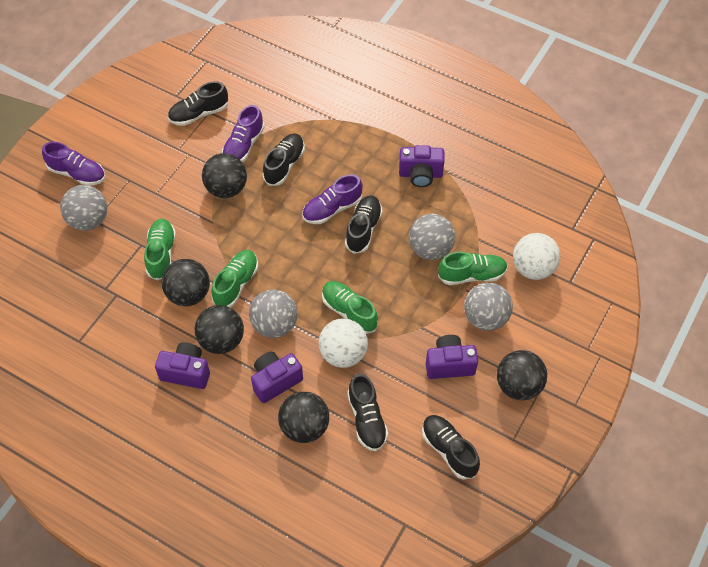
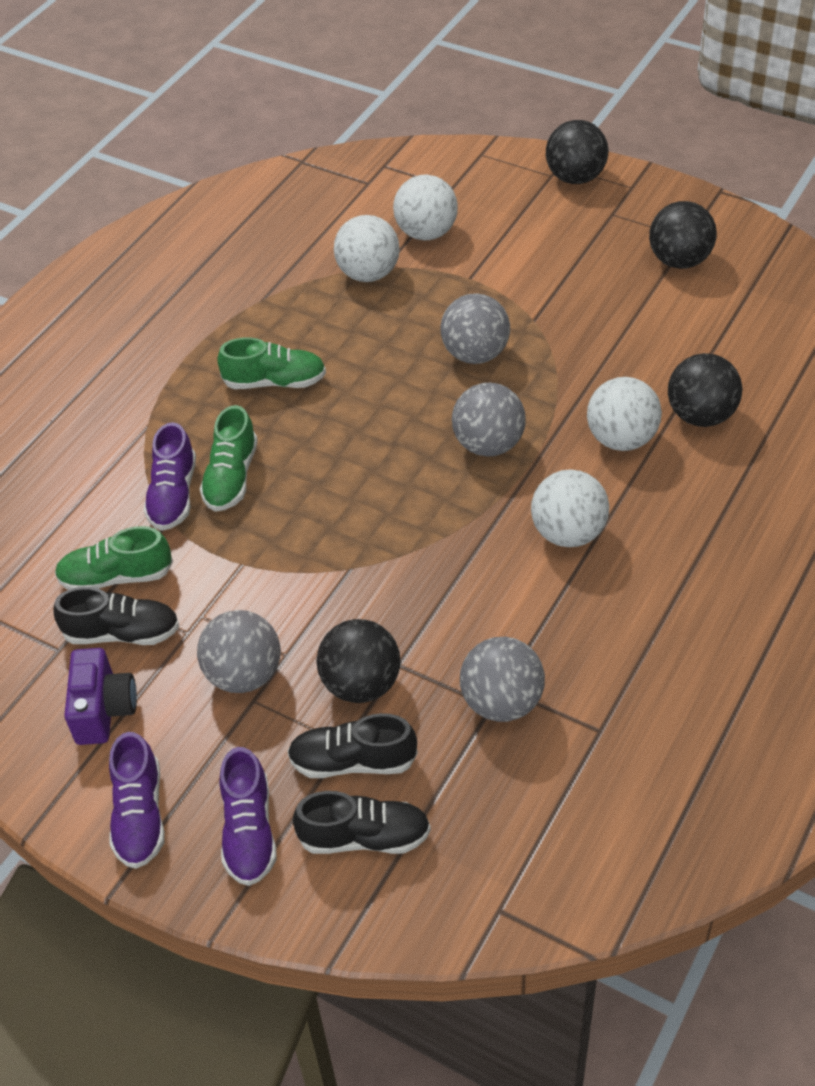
black ball: 5 -> 4
black shoe: 5 -> 3
green shoe: 4 -> 3
purple camera: 4 -> 1
white ball: 2 -> 4

